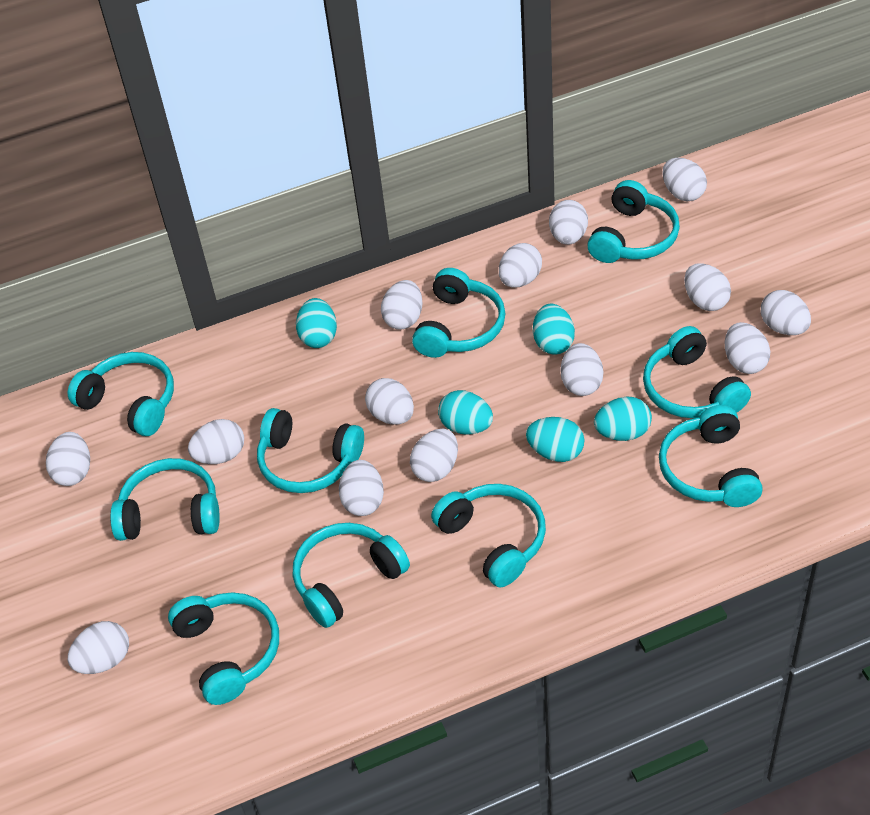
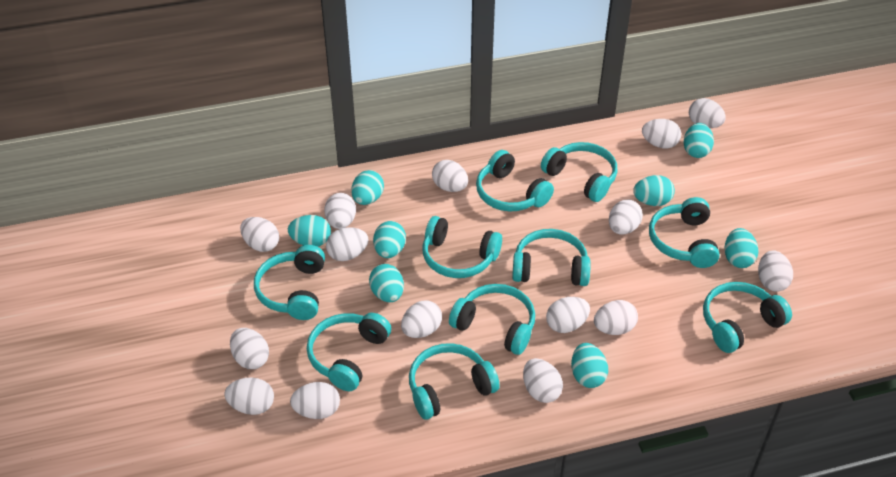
turquoise egg: 5 -> 8
white egg: 14 -> 15

